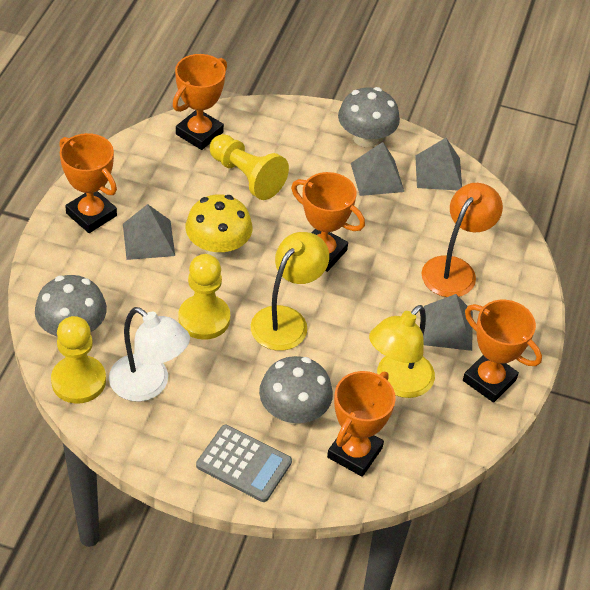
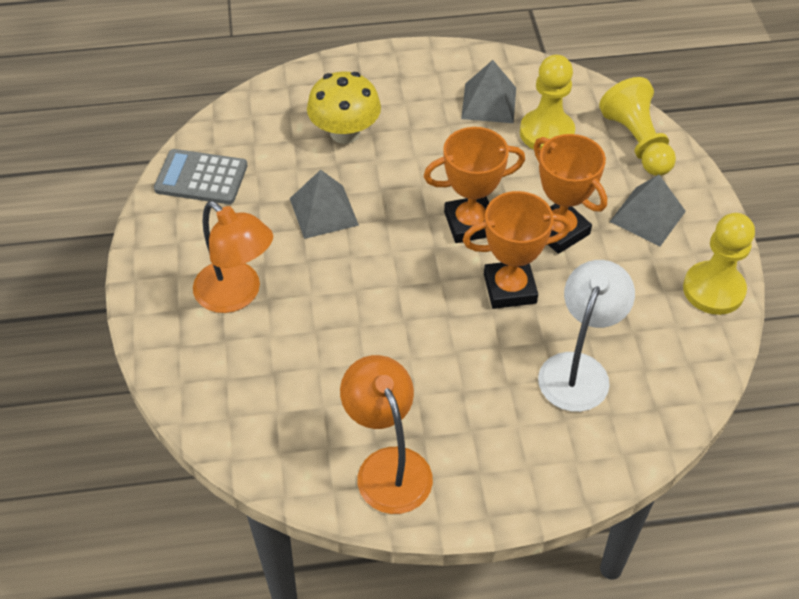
grey mushroom: 3 -> 0
grey pyramid: 4 -> 3
orange lamp: 1 -> 2
orange trophy: 5 -> 3
yellow lamp: 2 -> 0

